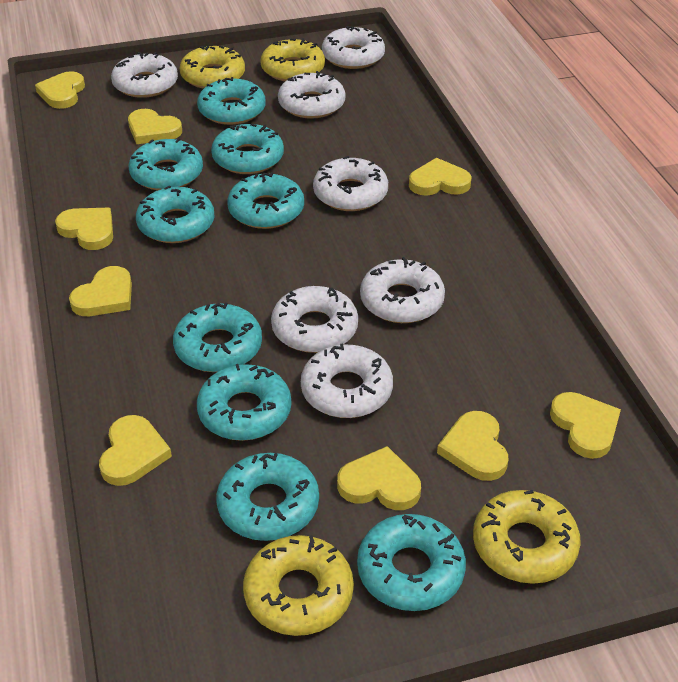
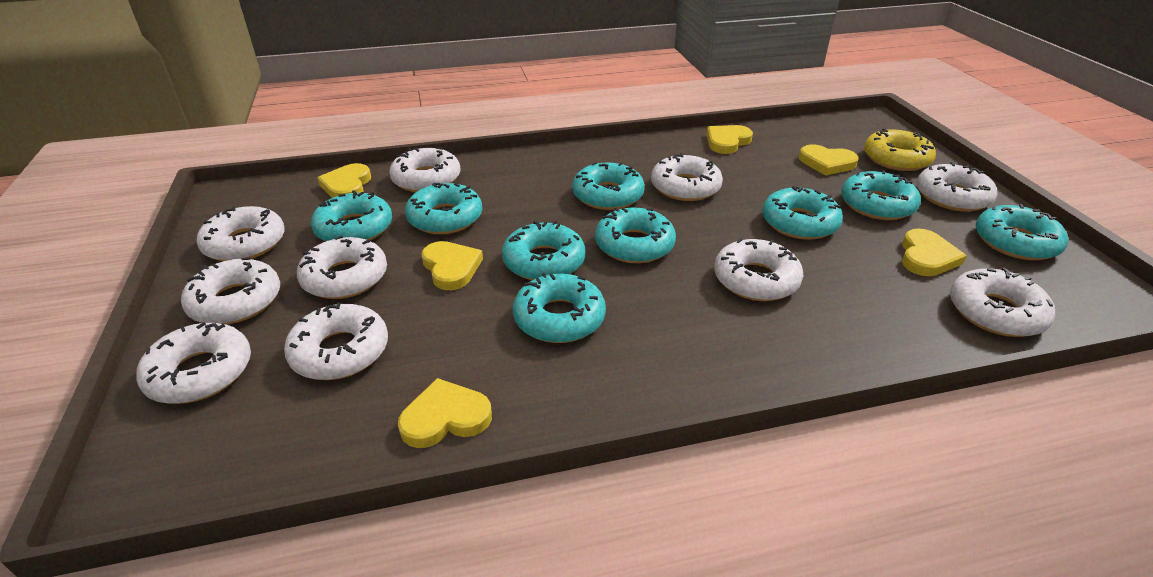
white donut: 7 -> 10
yellow donut: 4 -> 1
yellow heart: 9 -> 6

